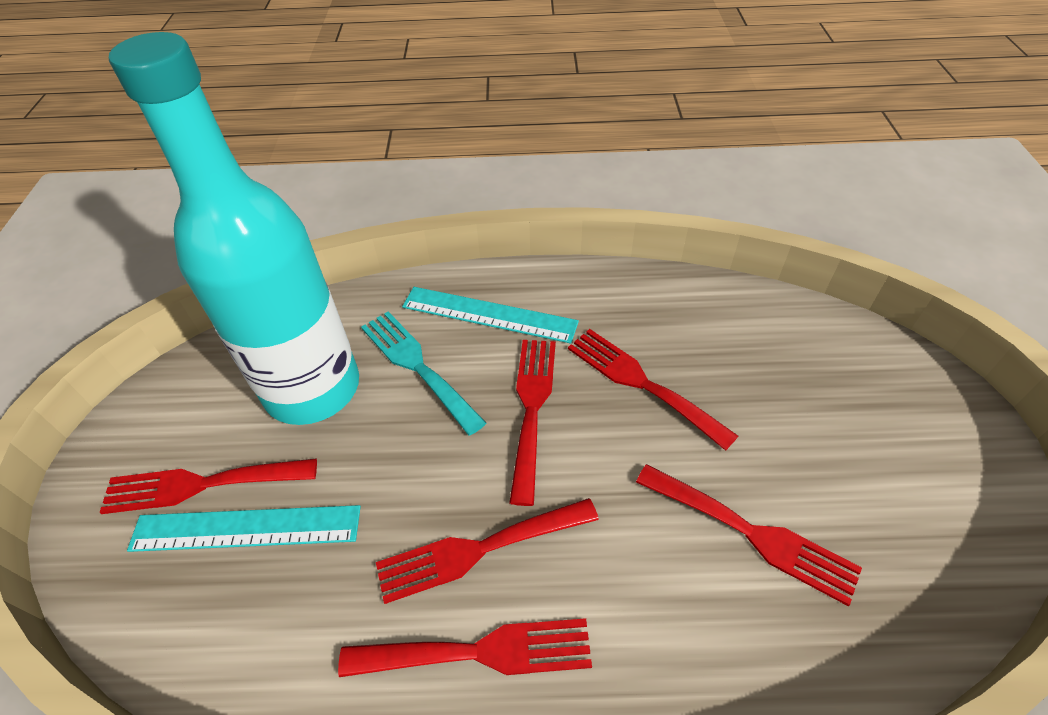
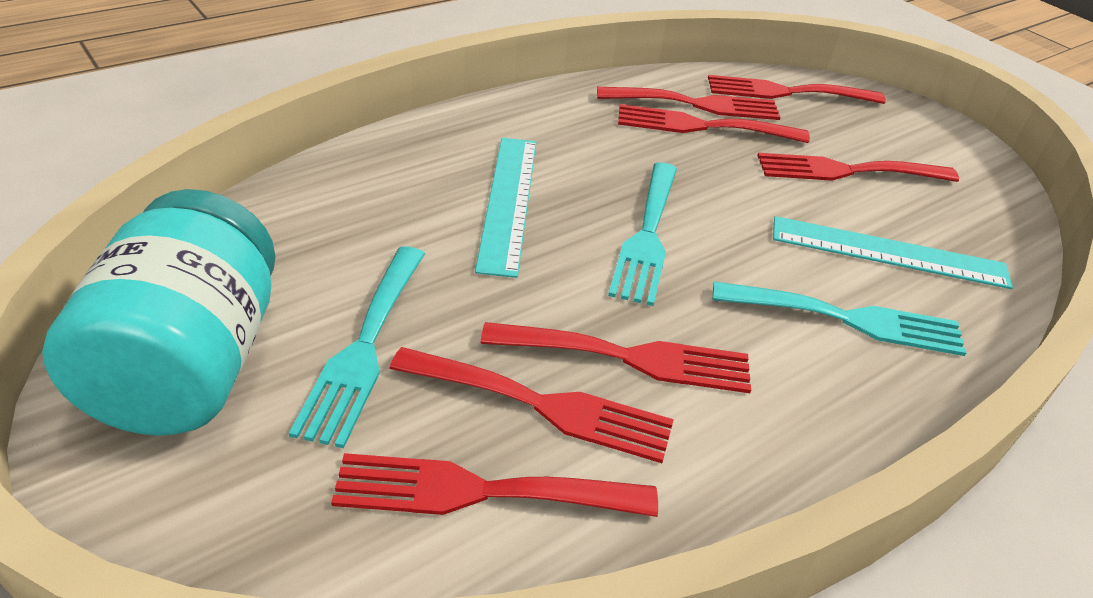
red fork: 6 -> 7
turquoise bottle: 1 -> 0
turquoise fork: 1 -> 3
turquoise jar: 0 -> 1

